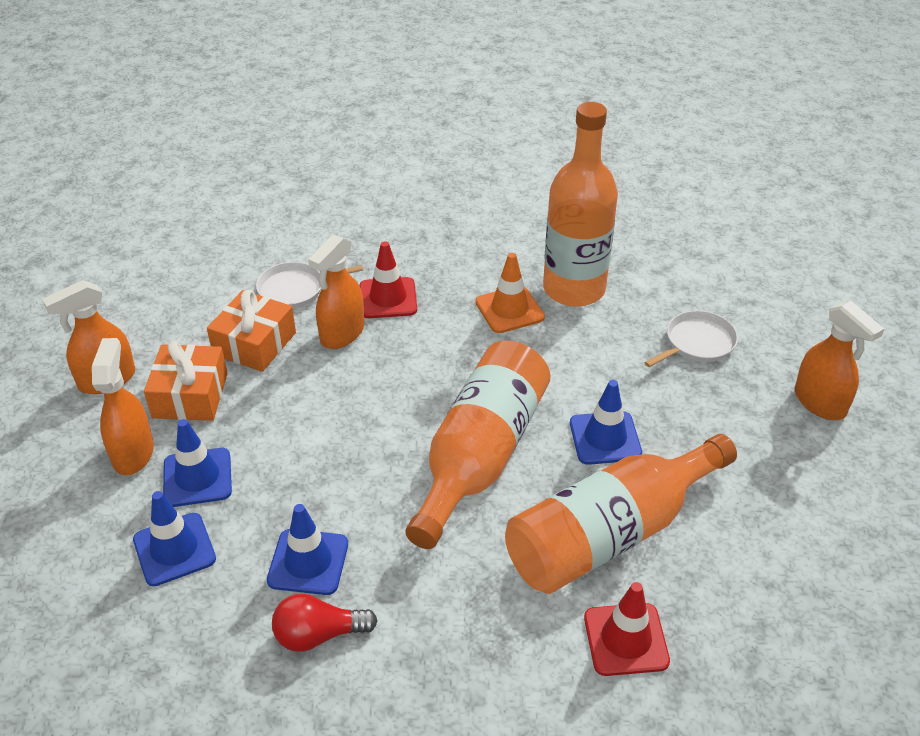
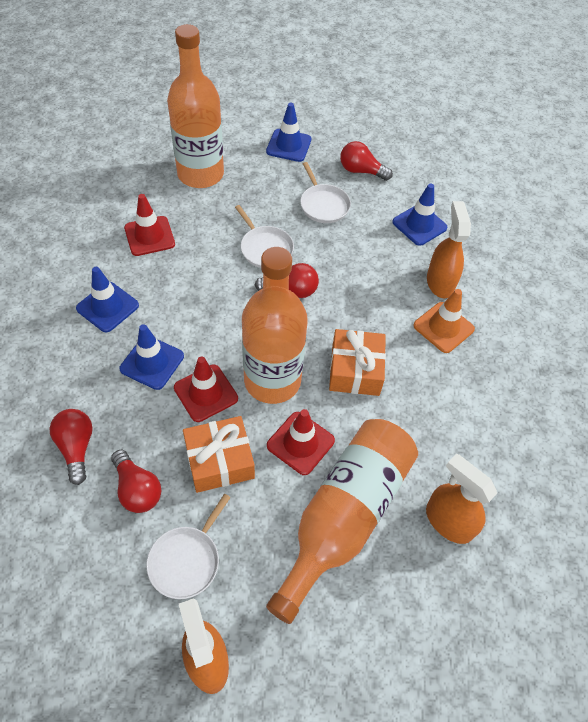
orange spray bottle: 4 -> 3
red light bulb: 1 -> 4
red traffic cone: 2 -> 3
white pan: 2 -> 3

